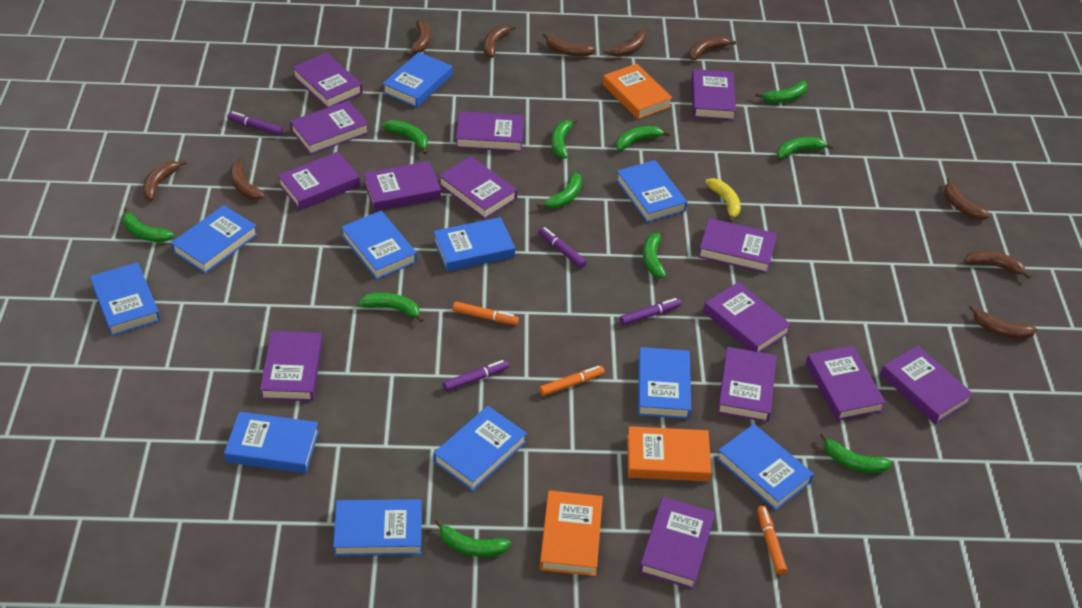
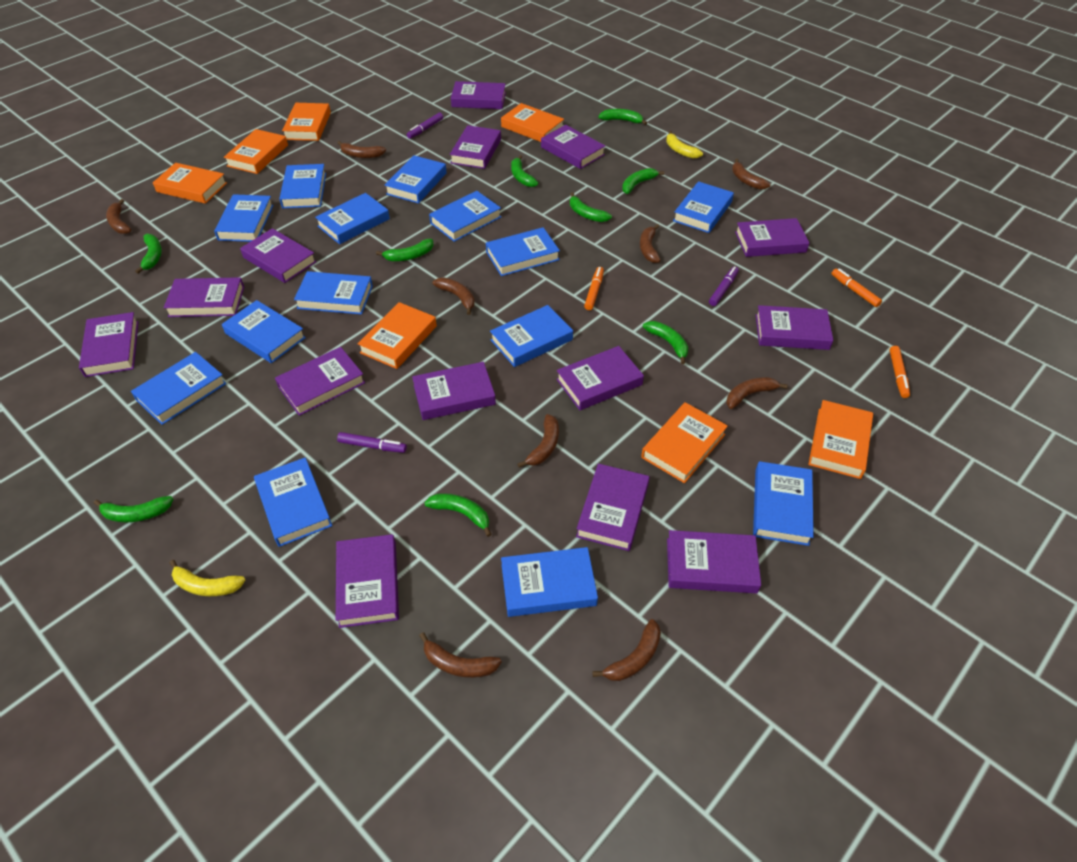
blue book: 11 -> 14
brown banana: 10 -> 9
green banana: 11 -> 9
orange book: 3 -> 7
purple marker: 4 -> 3
yellow banana: 1 -> 2

